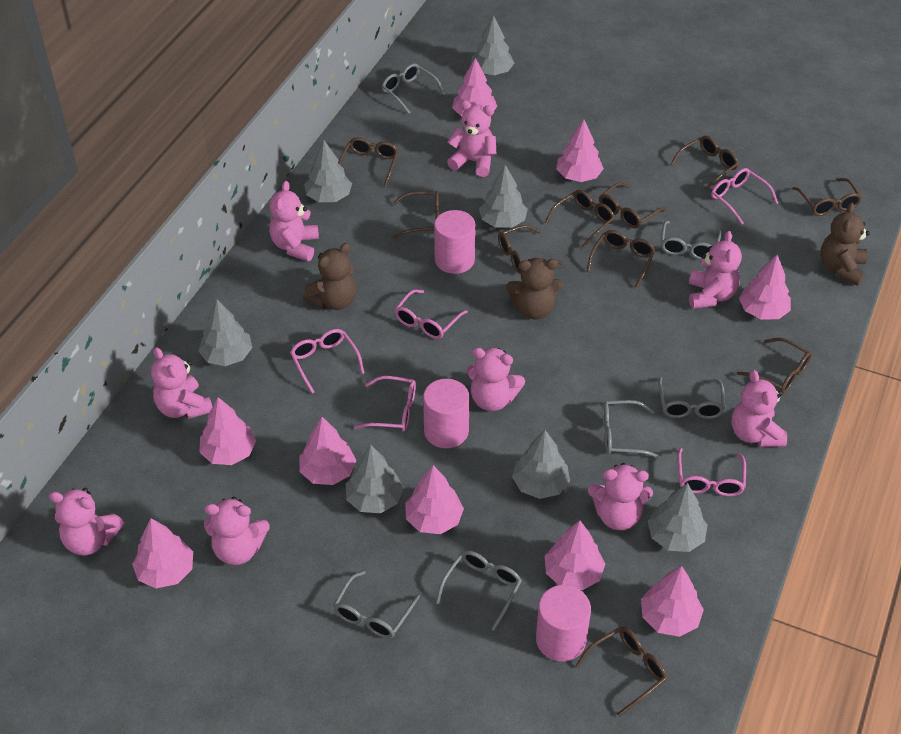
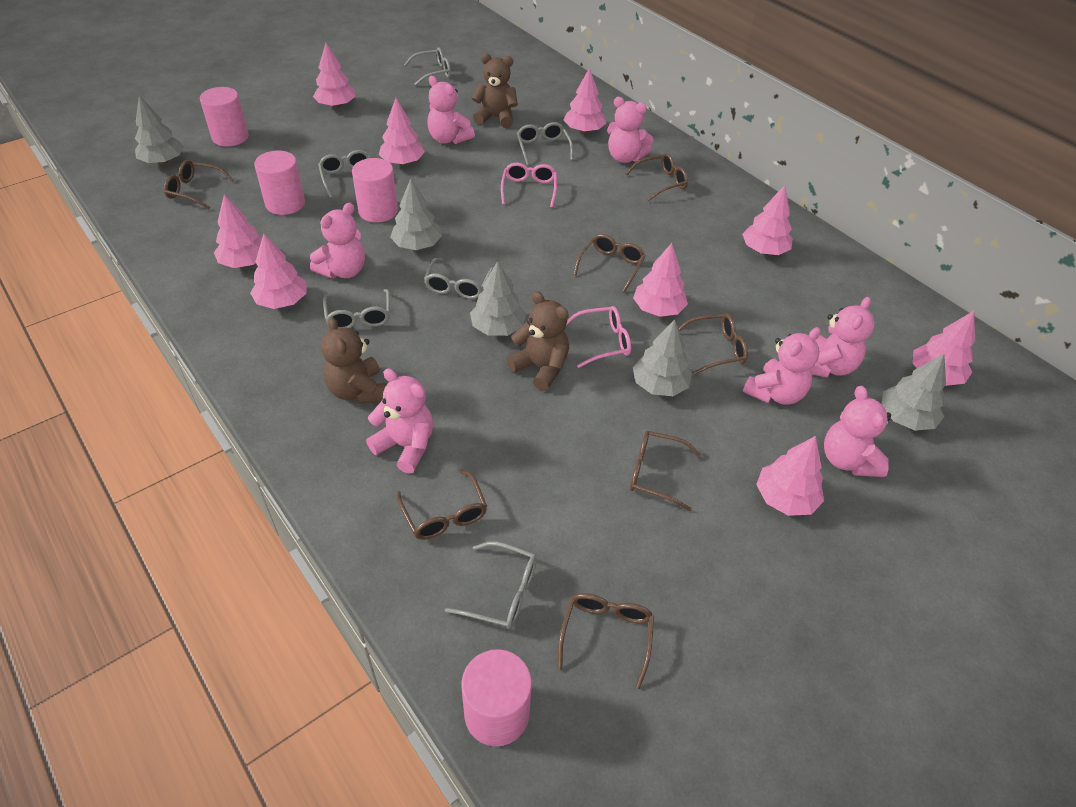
brown glasses: 10 -> 7
grey tree: 7 -> 5
pink cylinder: 3 -> 4
pink glasses: 5 -> 2
pink teddy bear: 9 -> 7

